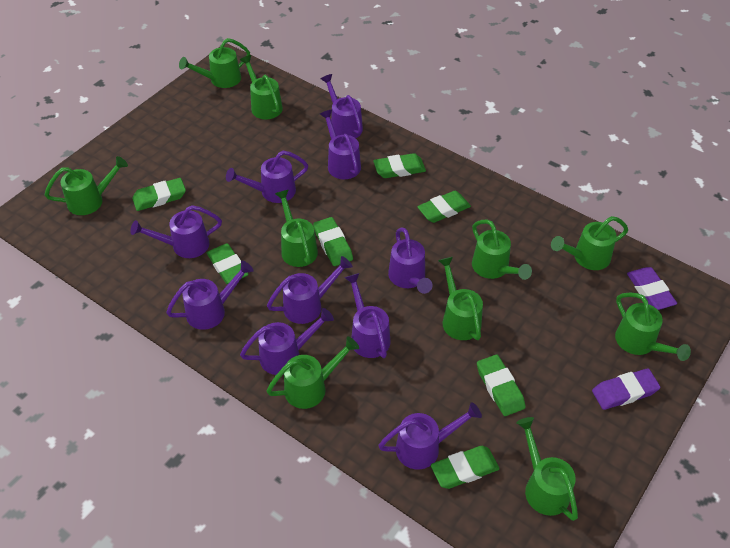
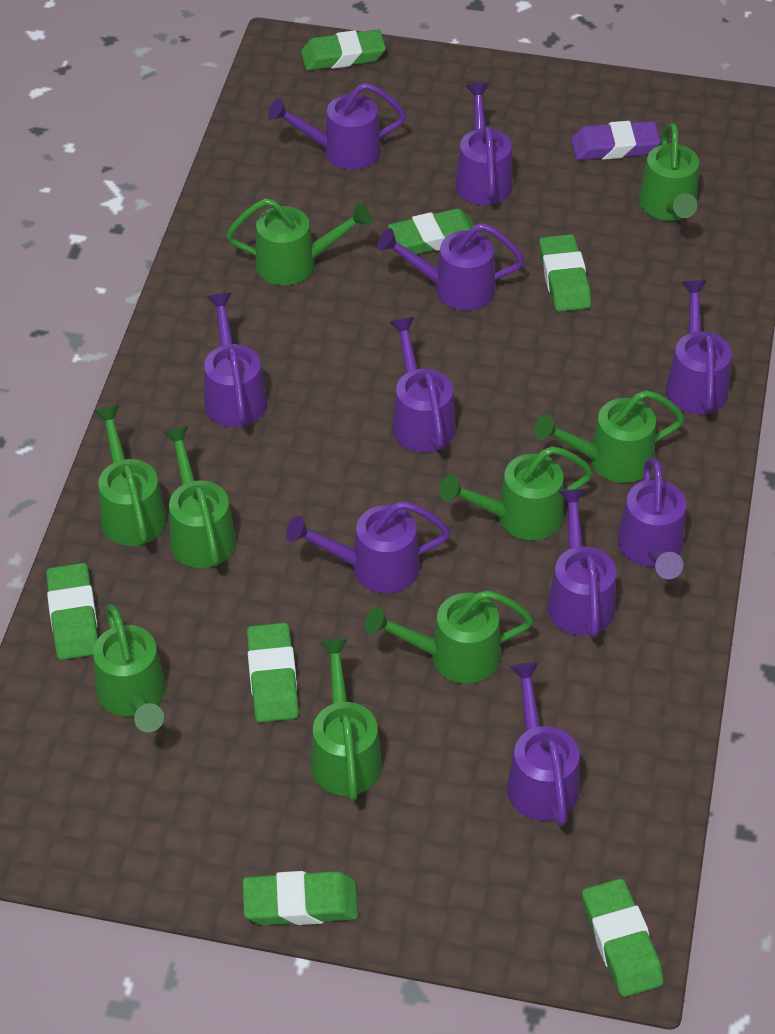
green watering can: 10 -> 9
purple eraser: 2 -> 1

